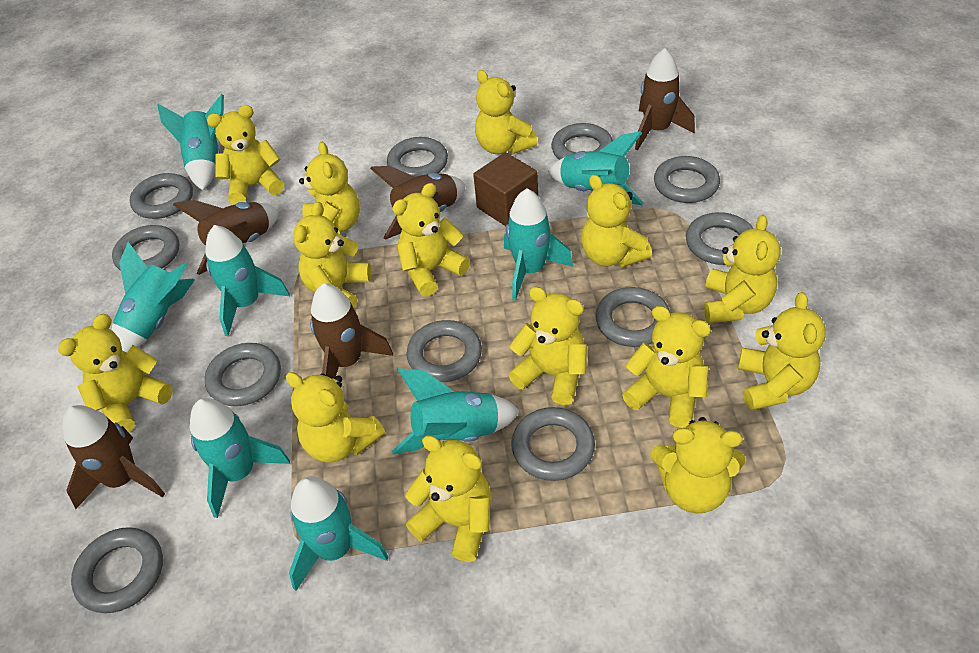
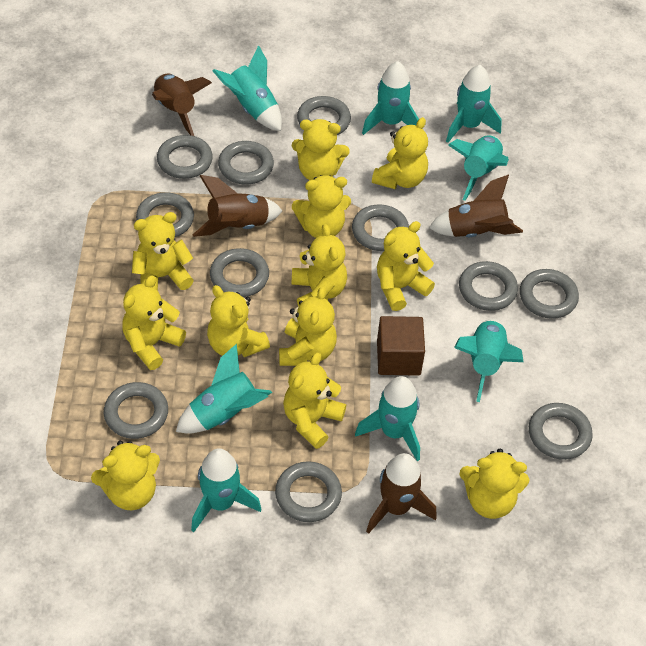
brown rocket: 5 -> 4
yellow teddy bear: 14 -> 12

